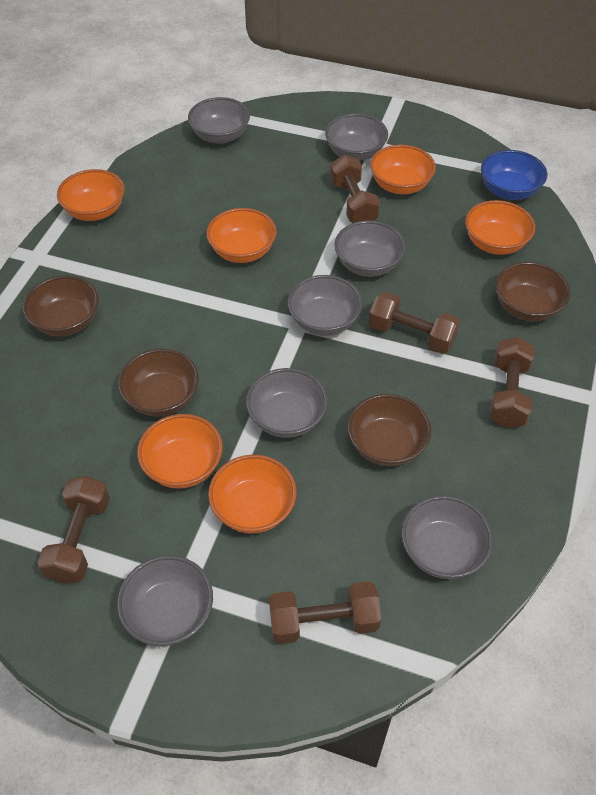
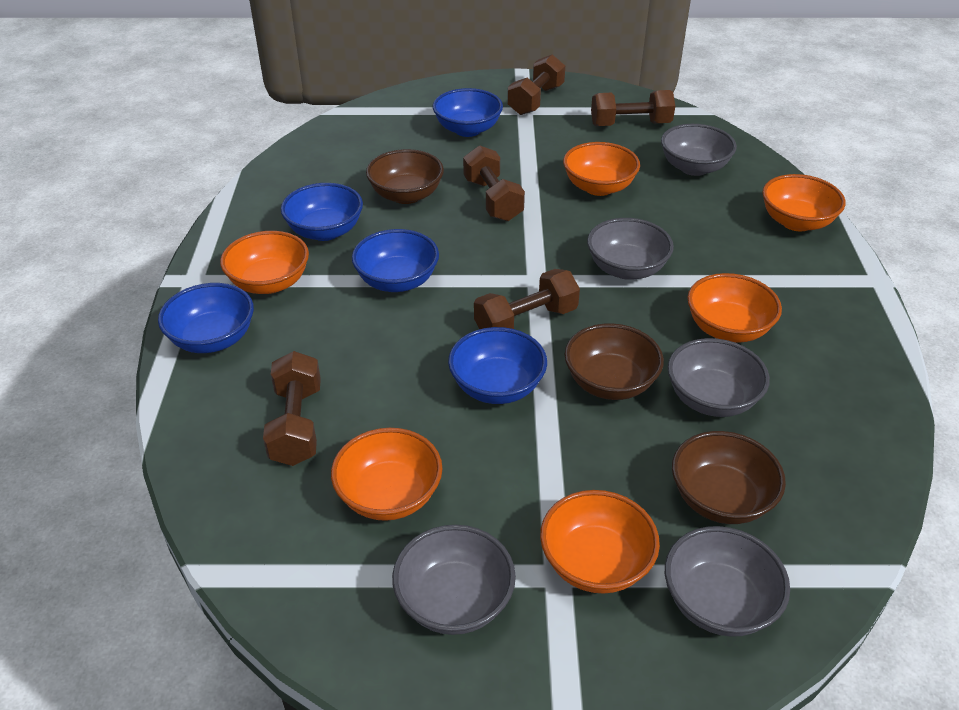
blue bowl: 1 -> 5
brown bowl: 4 -> 3
grey bowl: 7 -> 5

